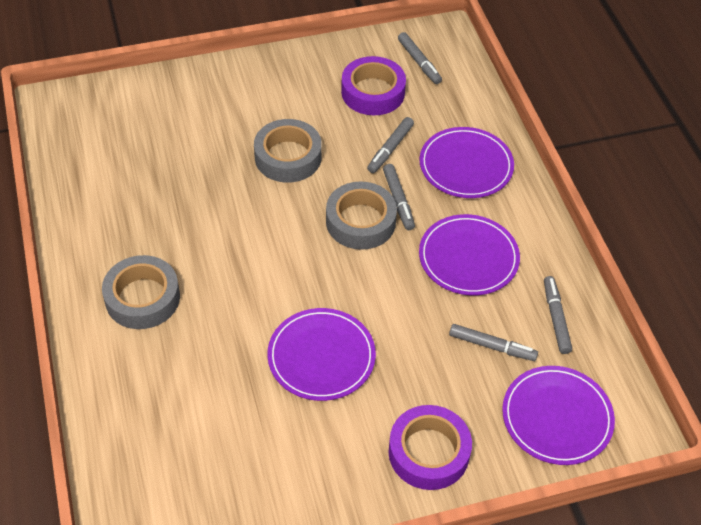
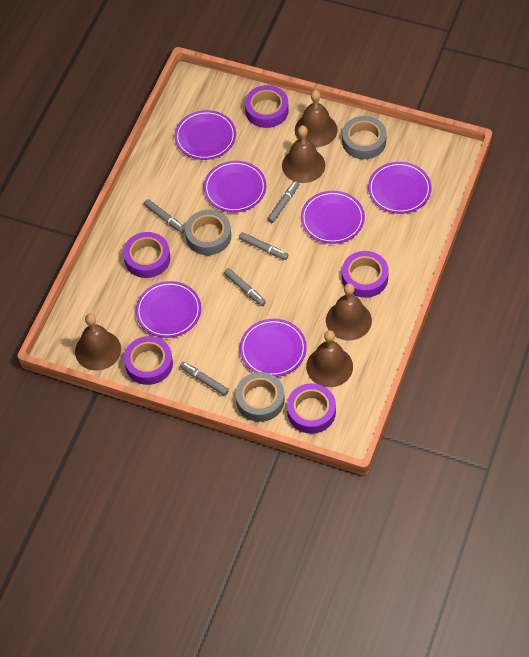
brown bell: 0 -> 5
purple plate: 4 -> 6
purple tape: 2 -> 5

